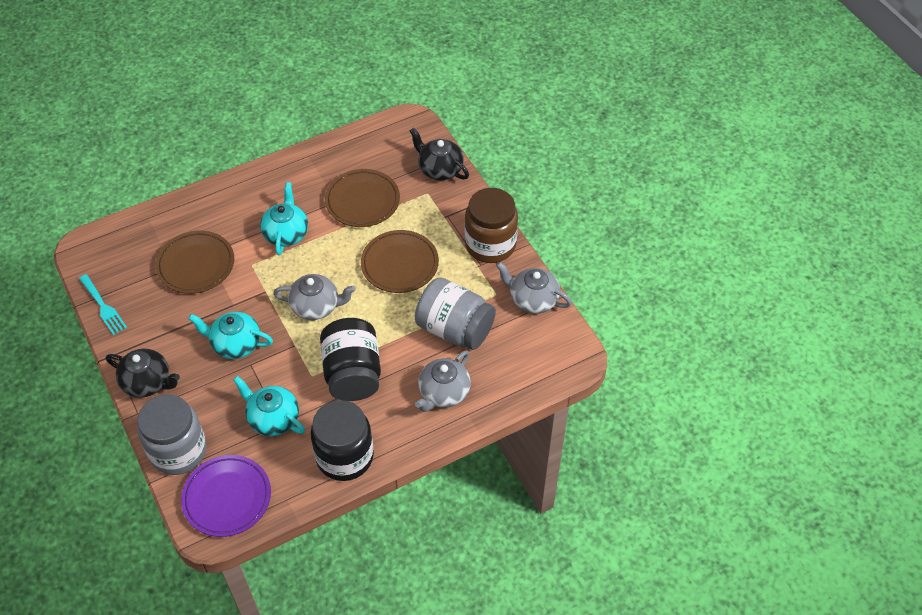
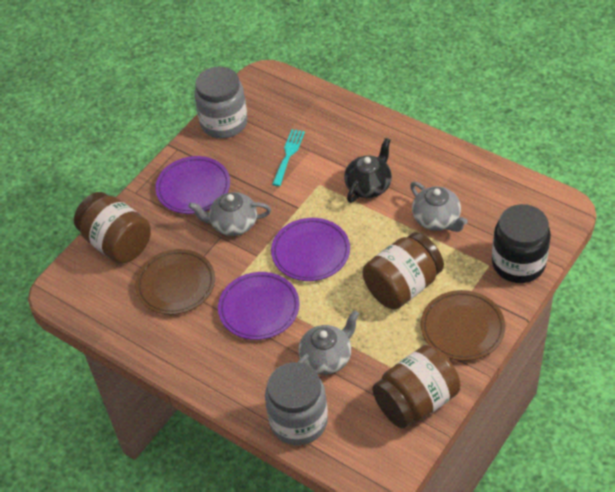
black jar: 2 -> 1
black teapot: 2 -> 1
brown jar: 1 -> 3
brown plate: 3 -> 2
purple plate: 1 -> 3
turquoise teapot: 3 -> 0

